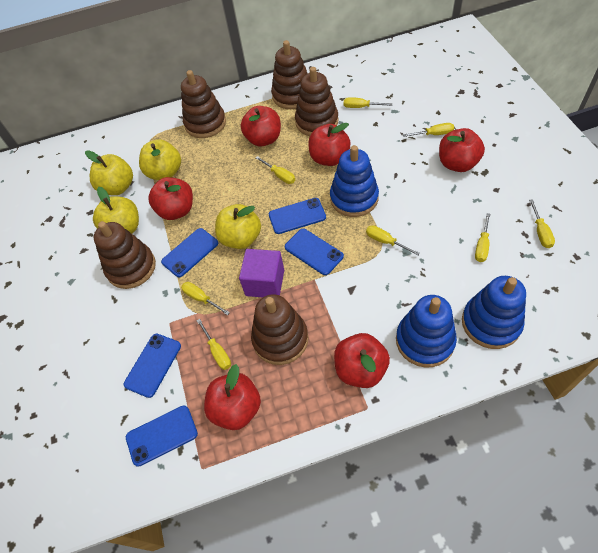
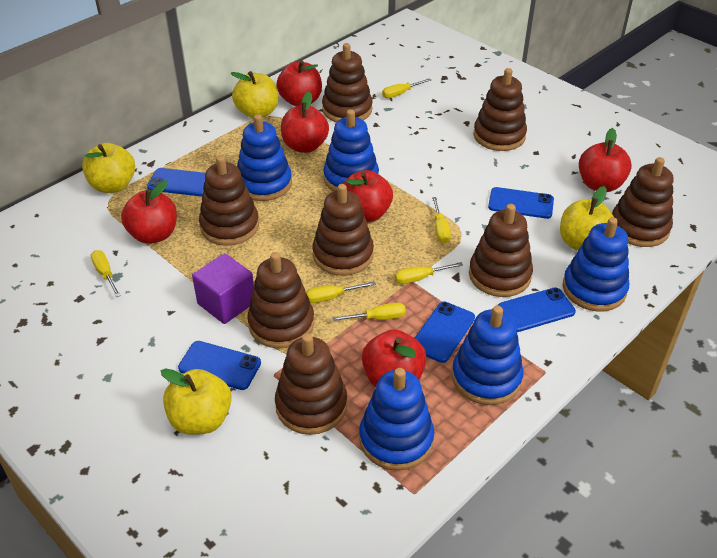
blue stacking toy: 3 -> 5
brown stacking toy: 5 -> 8
yellow screwdriver: 8 -> 6

